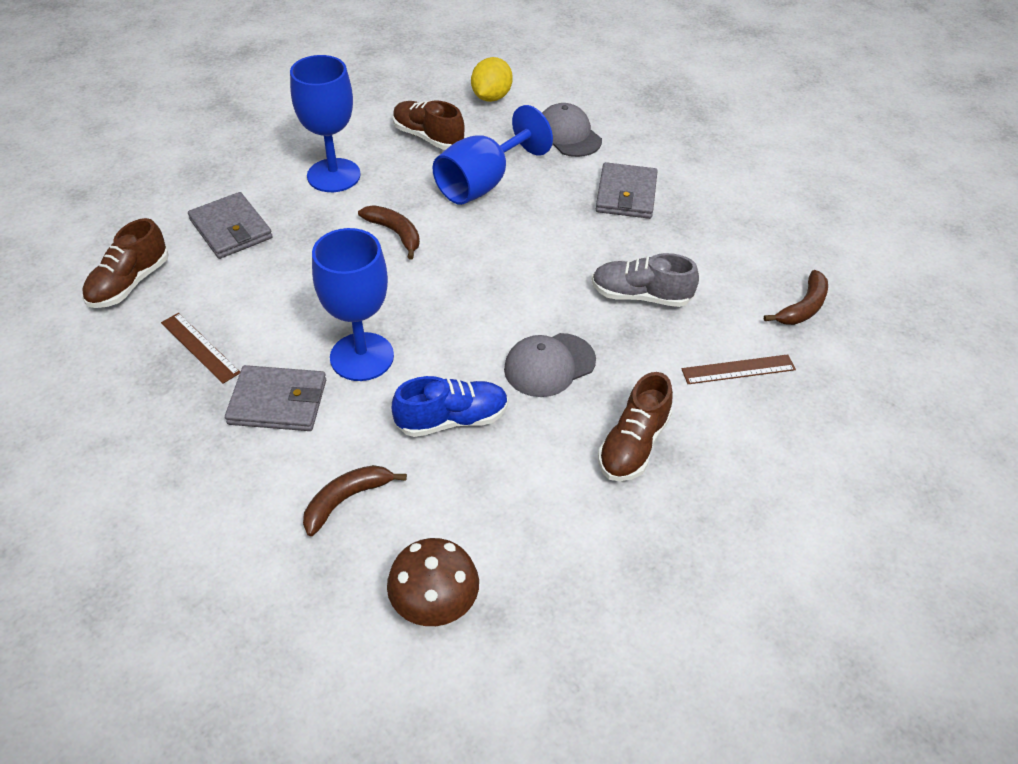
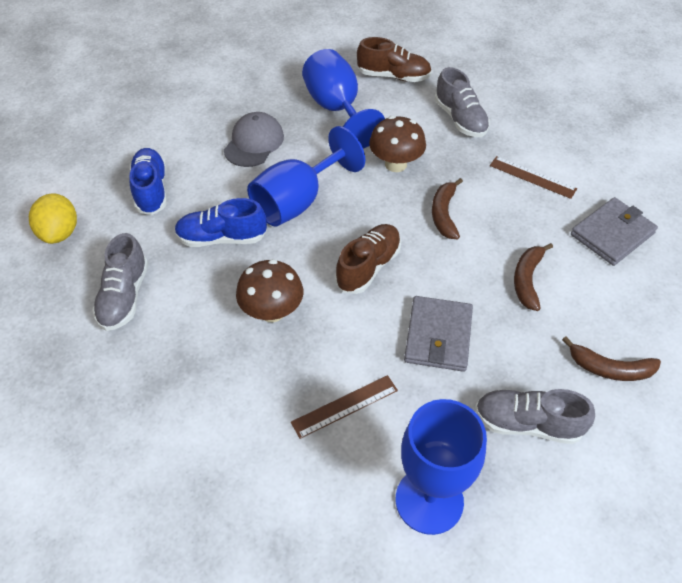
blue shoe: 1 -> 2
brown mushroom: 1 -> 2
brown shoe: 3 -> 2
grey cap: 2 -> 1
grey shoe: 1 -> 3
grey wallet: 3 -> 2

